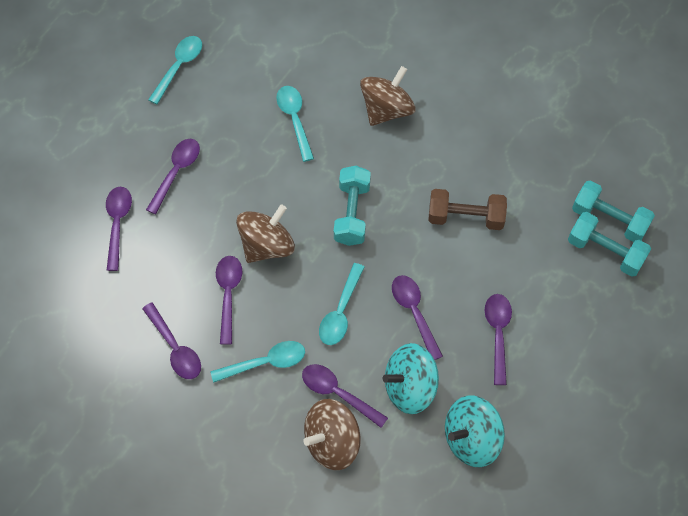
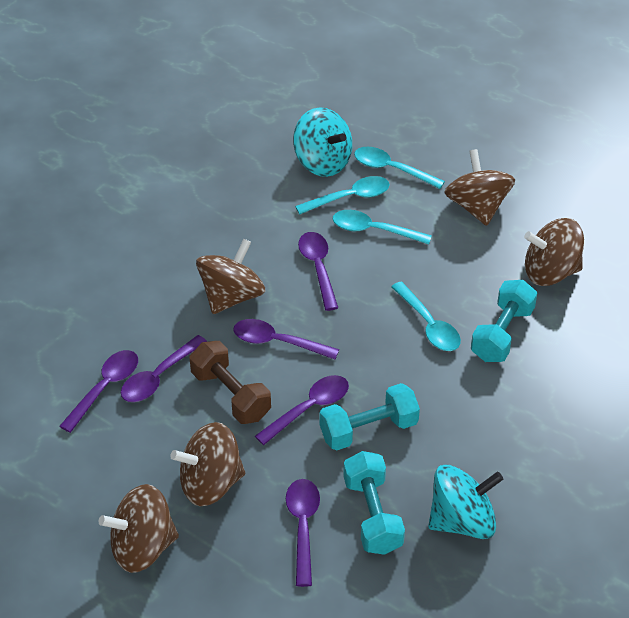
brown spinning top: 3 -> 5
purple spoon: 7 -> 6

